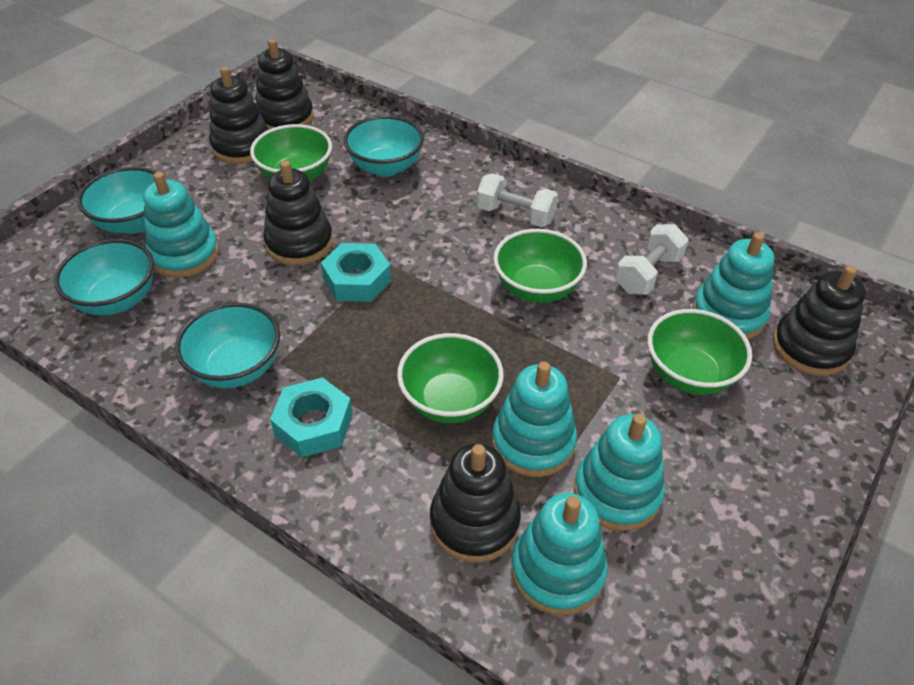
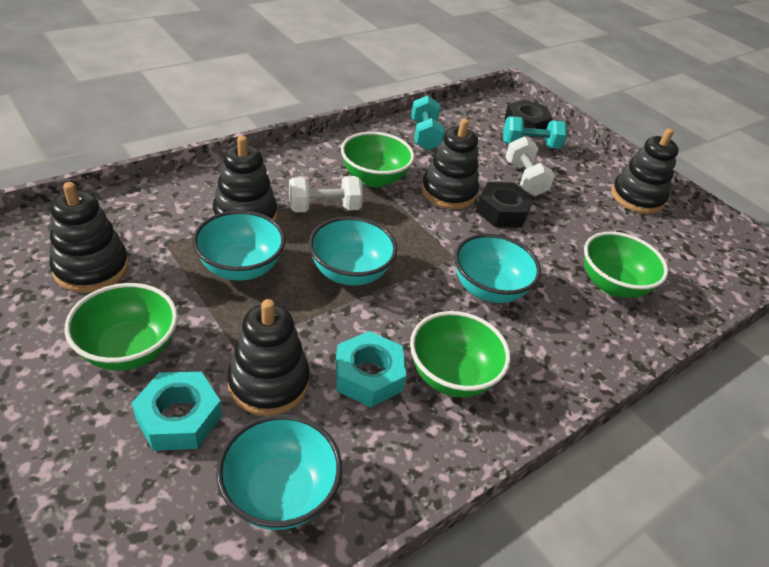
black nut: 0 -> 2
turquoise dumbbell: 0 -> 2
turquoise stacking toy: 5 -> 0

